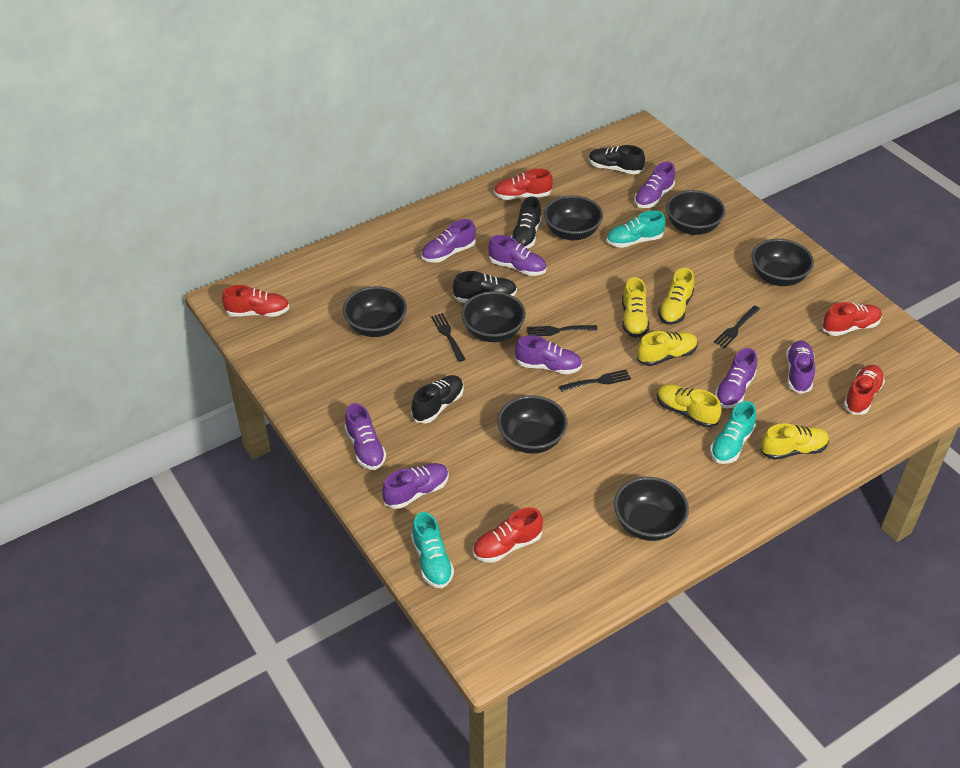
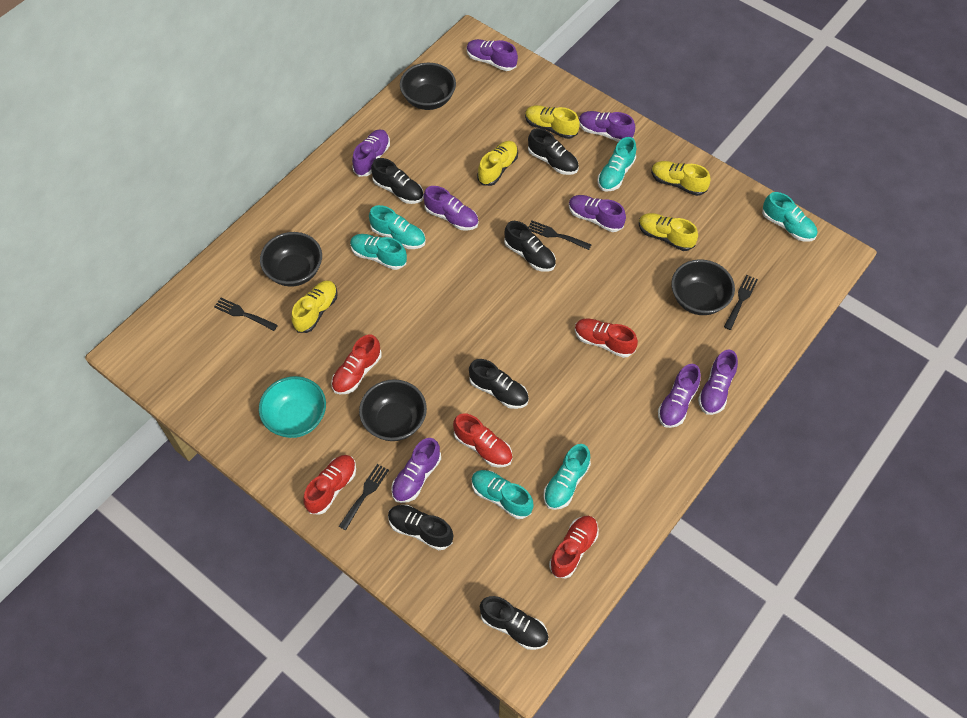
black bowl: 7 -> 4
black shoe: 4 -> 6
turquoise bowl: 0 -> 1
turquoise shoe: 3 -> 6

